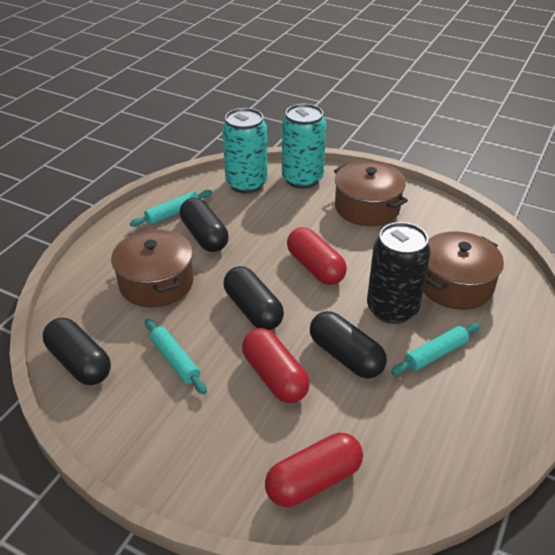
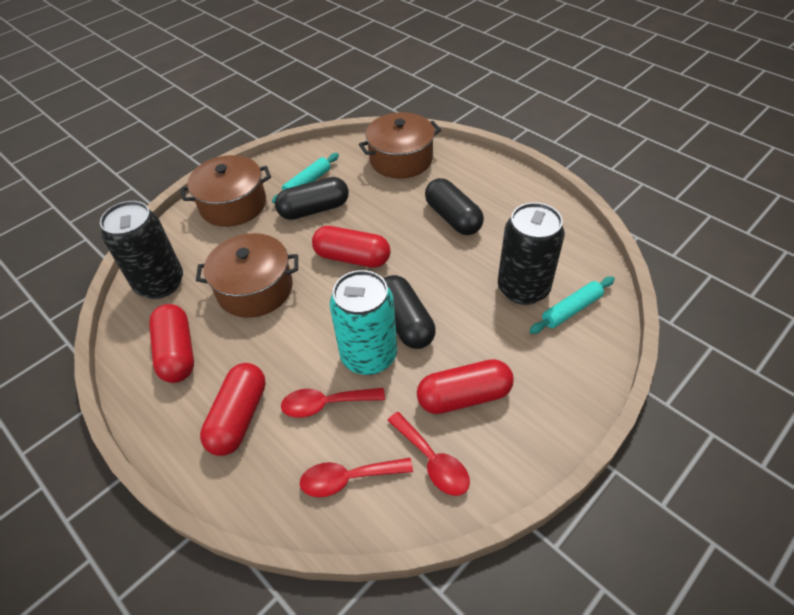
black can: 1 -> 2
black capsule: 4 -> 3
red capsule: 3 -> 4
red spoon: 0 -> 3
turquoise can: 2 -> 1
turquoise rolling pin: 3 -> 2

